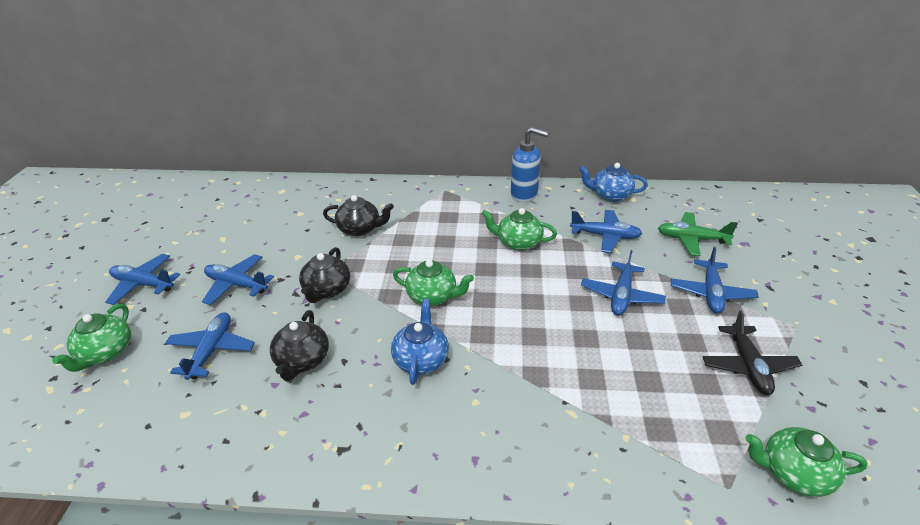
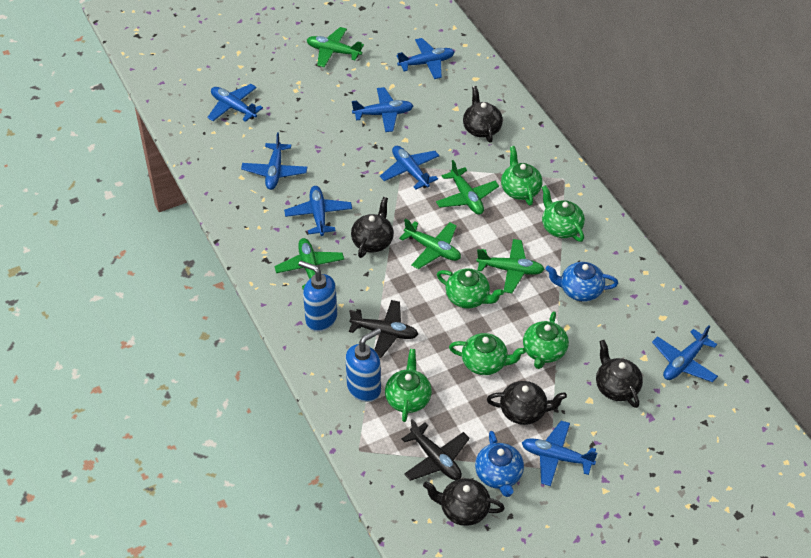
black plane: 1 -> 2
black teapot: 3 -> 5
blue plane: 6 -> 8
blue soap dispenser: 1 -> 2
green plane: 1 -> 5
green teapot: 4 -> 6

